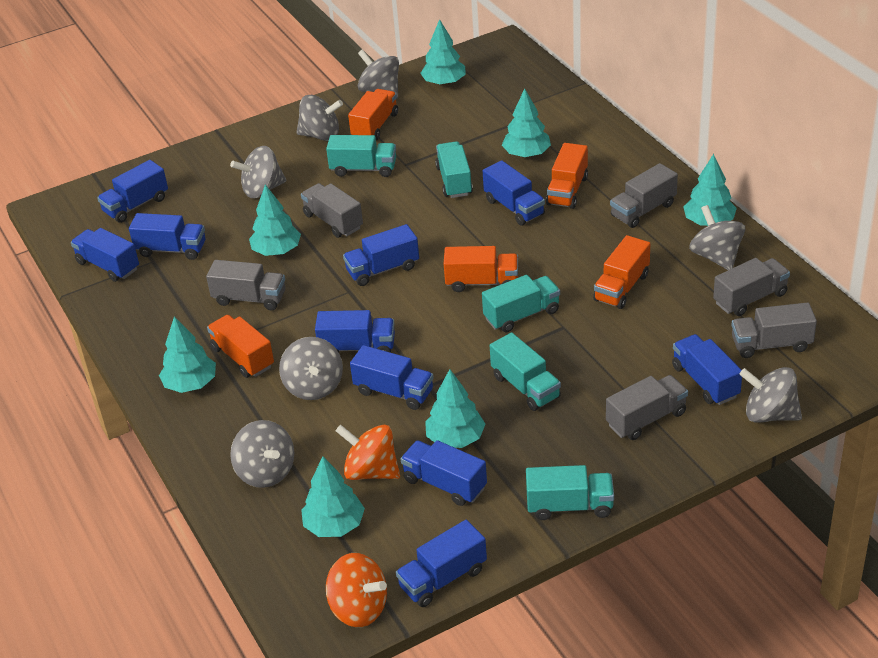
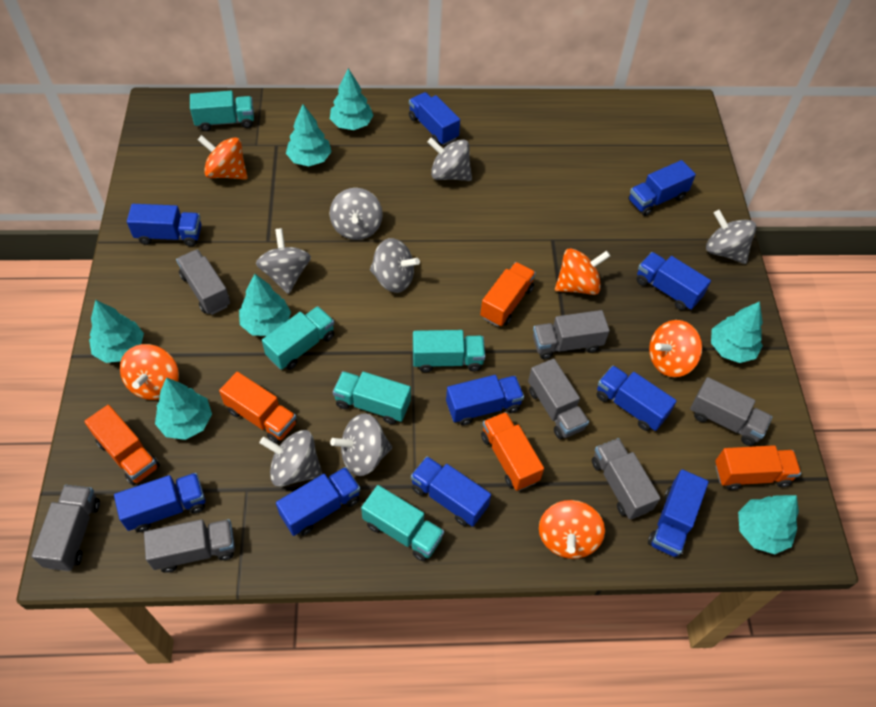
grey truck: 6 -> 7
orange spinning top: 2 -> 5

